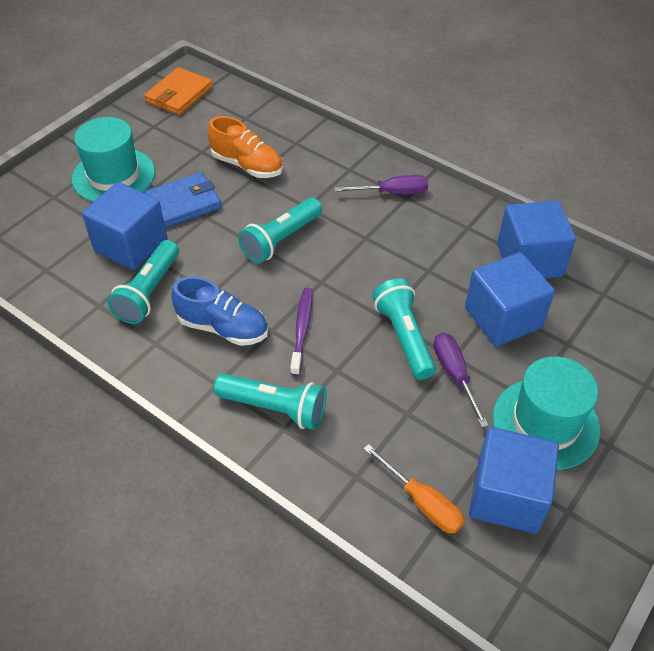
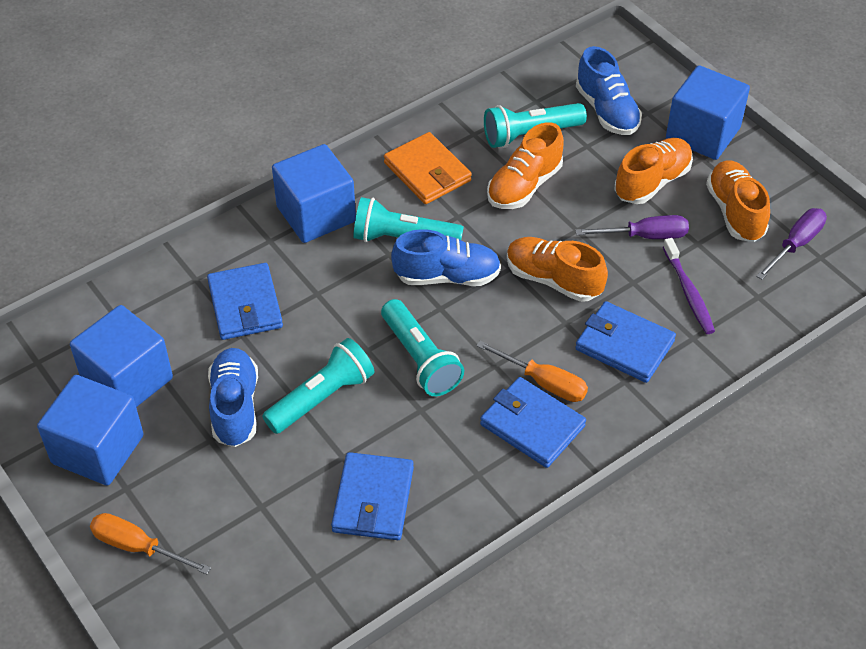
blue shoe: 1 -> 3
blue wallet: 1 -> 4
orange screwdriver: 1 -> 2
orange shoe: 1 -> 4
turquoise hat: 2 -> 0

